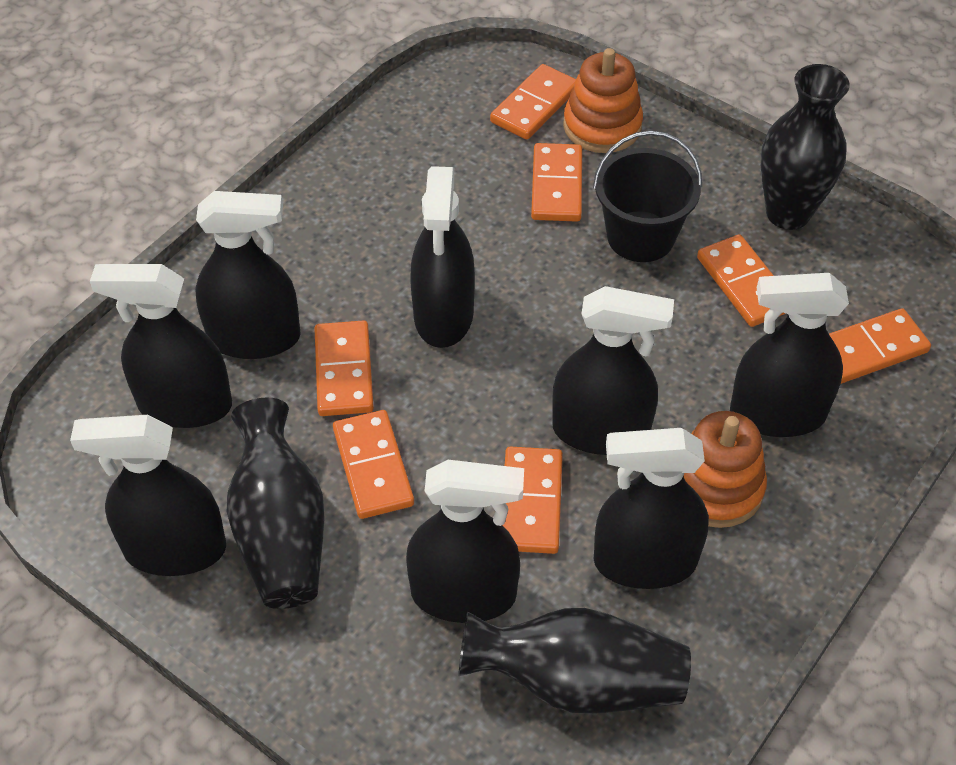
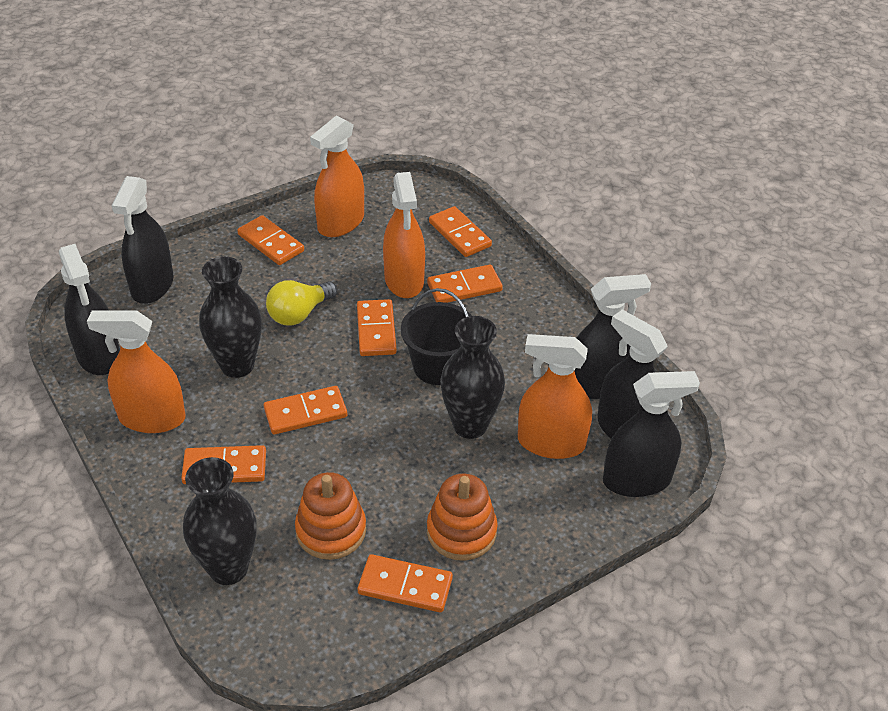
black spray bottle: 8 -> 5
orange spray bottle: 0 -> 4
yellow light bulb: 0 -> 1

